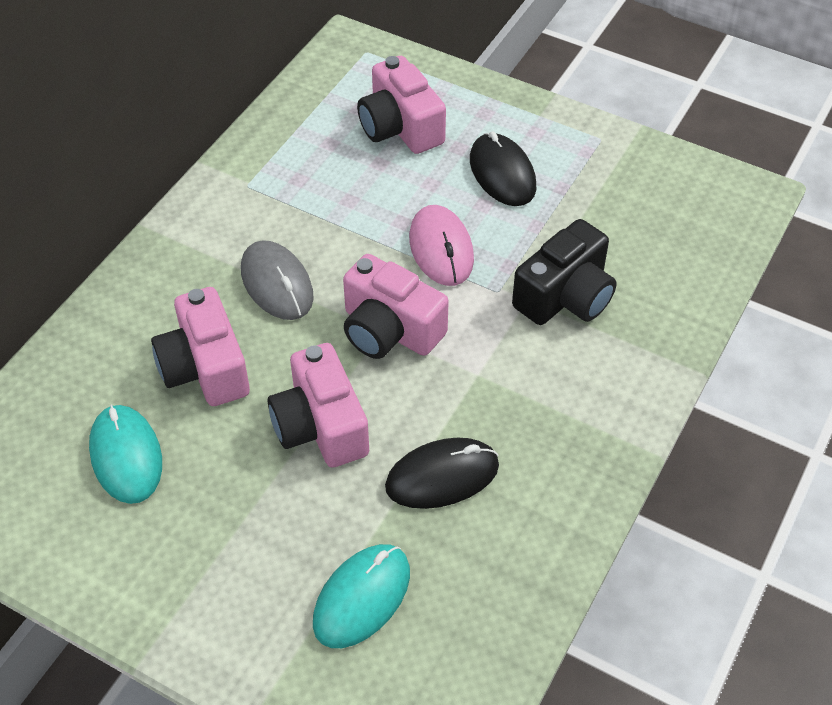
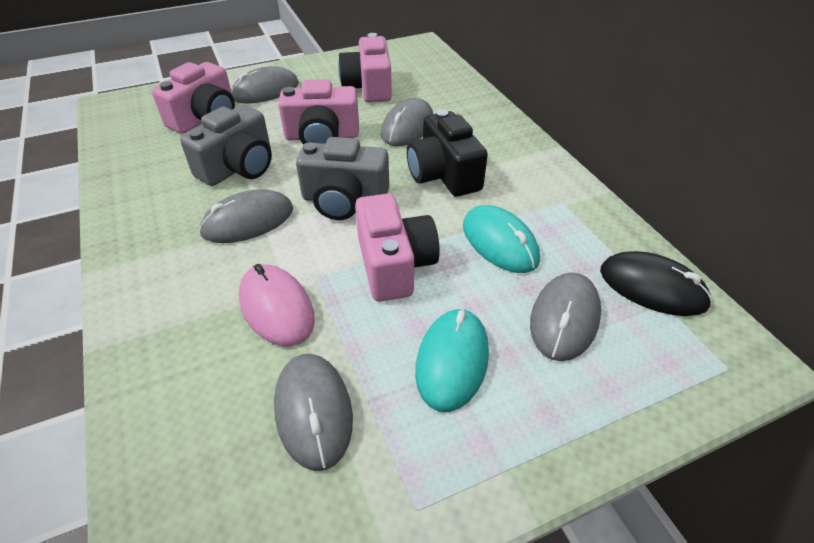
black mouse: 2 -> 1
grey camera: 0 -> 2
grey mouse: 1 -> 5

